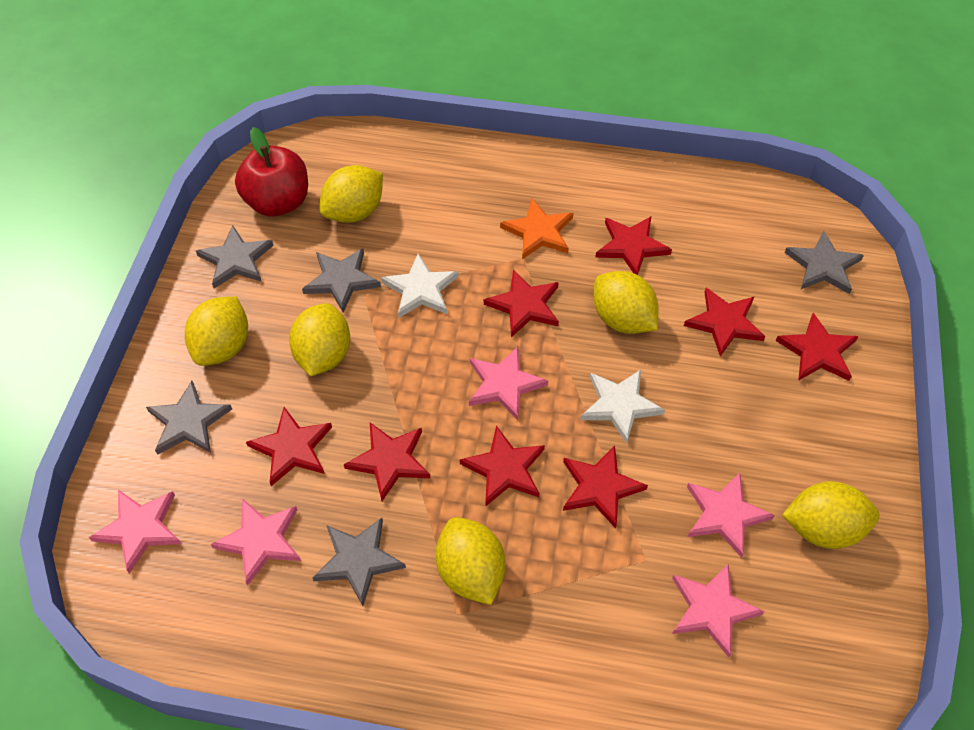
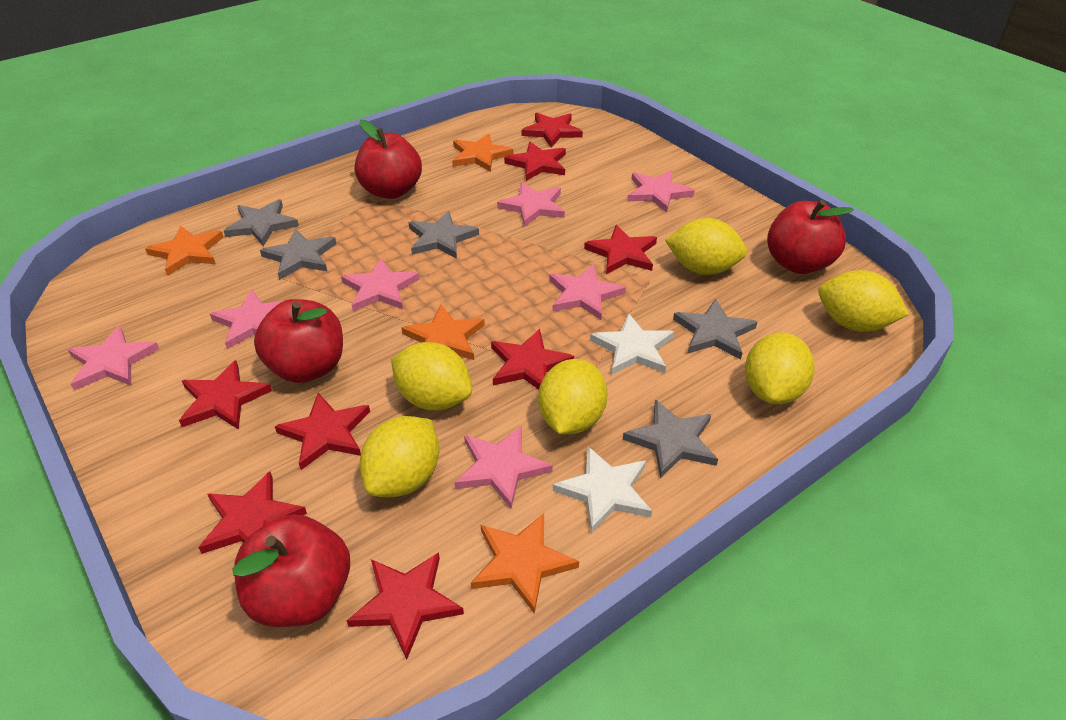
orange star: 1 -> 4
pink star: 5 -> 7
red apple: 1 -> 4

